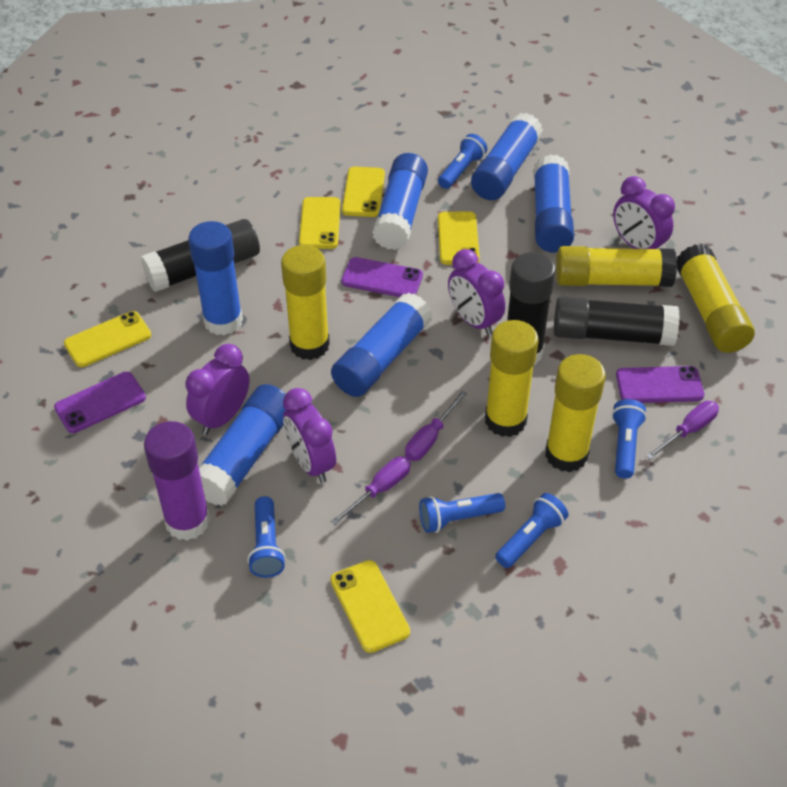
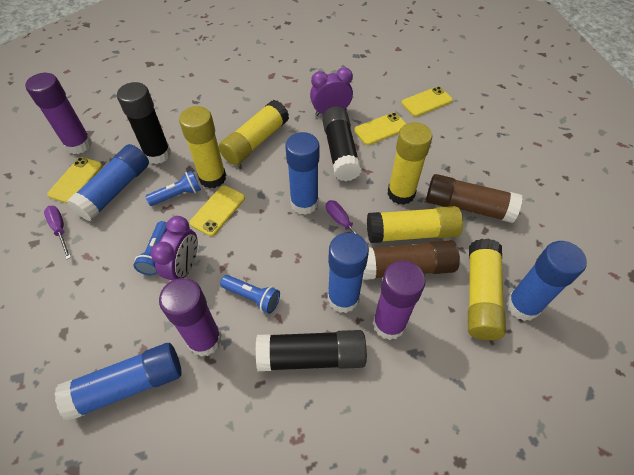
blue flashlight: 5 -> 3
blue glue stick: 6 -> 5
brown glue stick: 0 -> 2
purple clock: 4 -> 2
purple glue stick: 1 -> 3
purple phone: 3 -> 0
purple screwdriver: 3 -> 2
yellow phone: 5 -> 4

